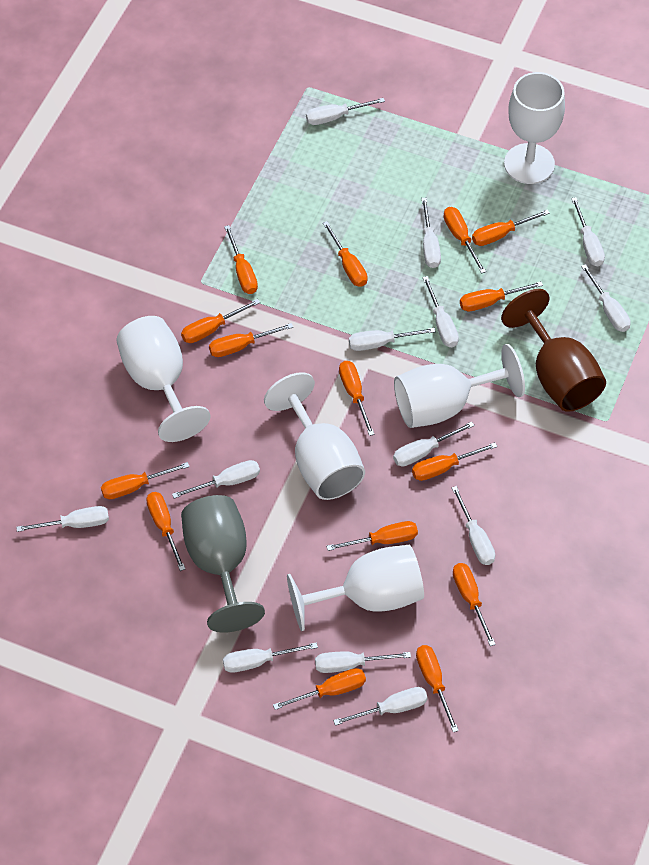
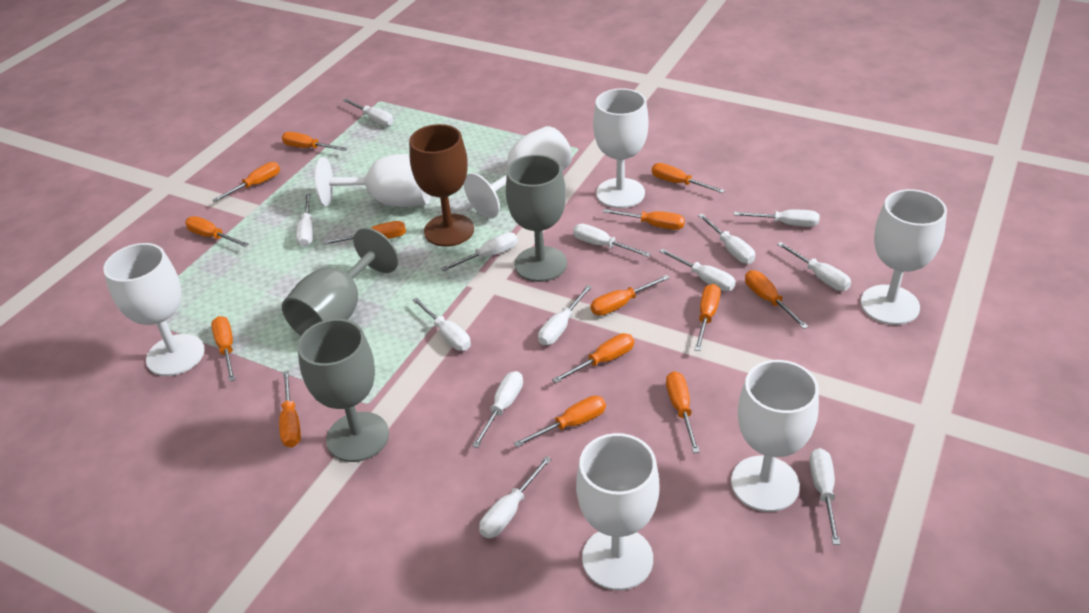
grey goblet: 1 -> 3
orange screwdriver: 15 -> 14
white goblet: 5 -> 7

